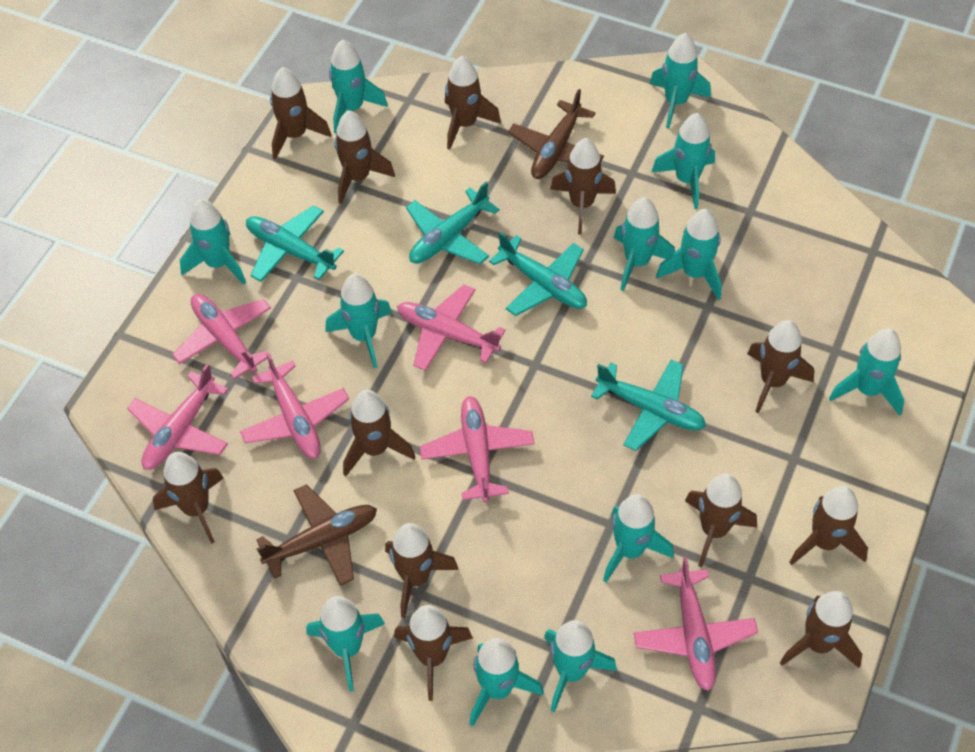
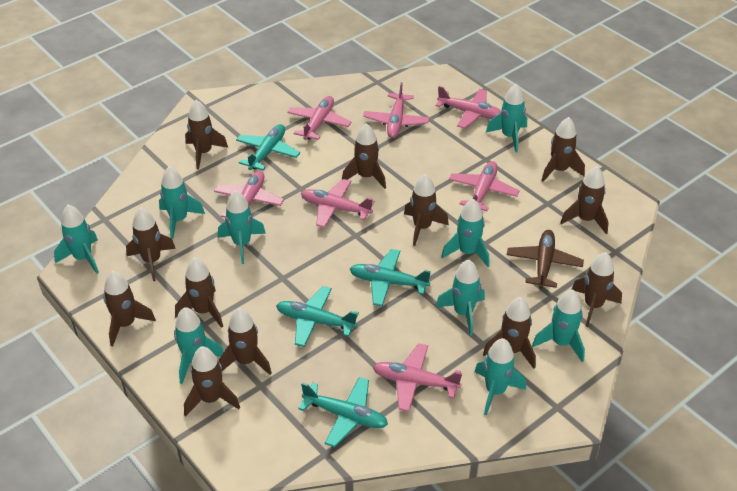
brown plane: 2 -> 1
pink plane: 6 -> 7
turquoise rocket: 12 -> 9

